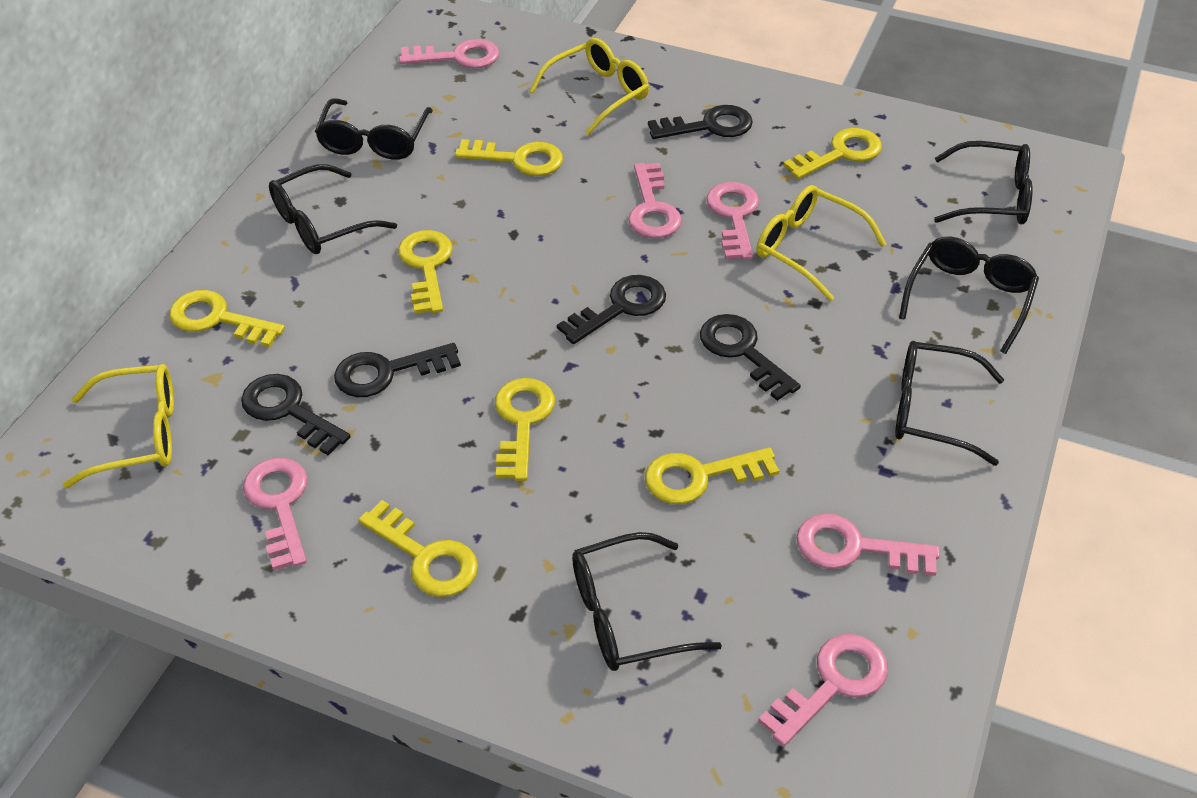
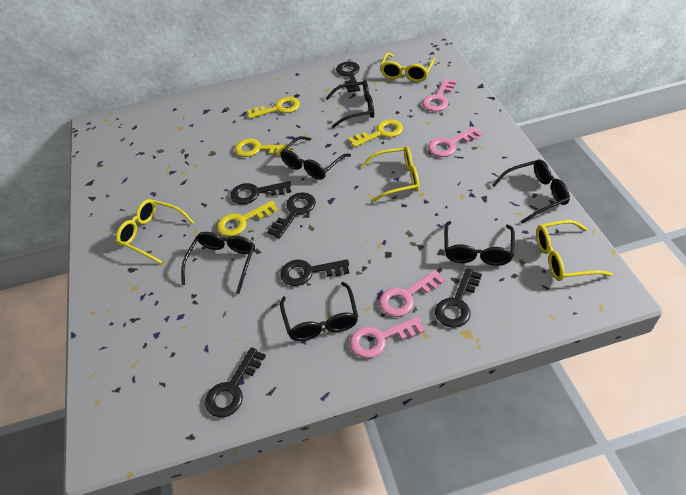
black key: 5 -> 6
pink key: 6 -> 4
yellow glasses: 3 -> 4
yellow key: 7 -> 4

